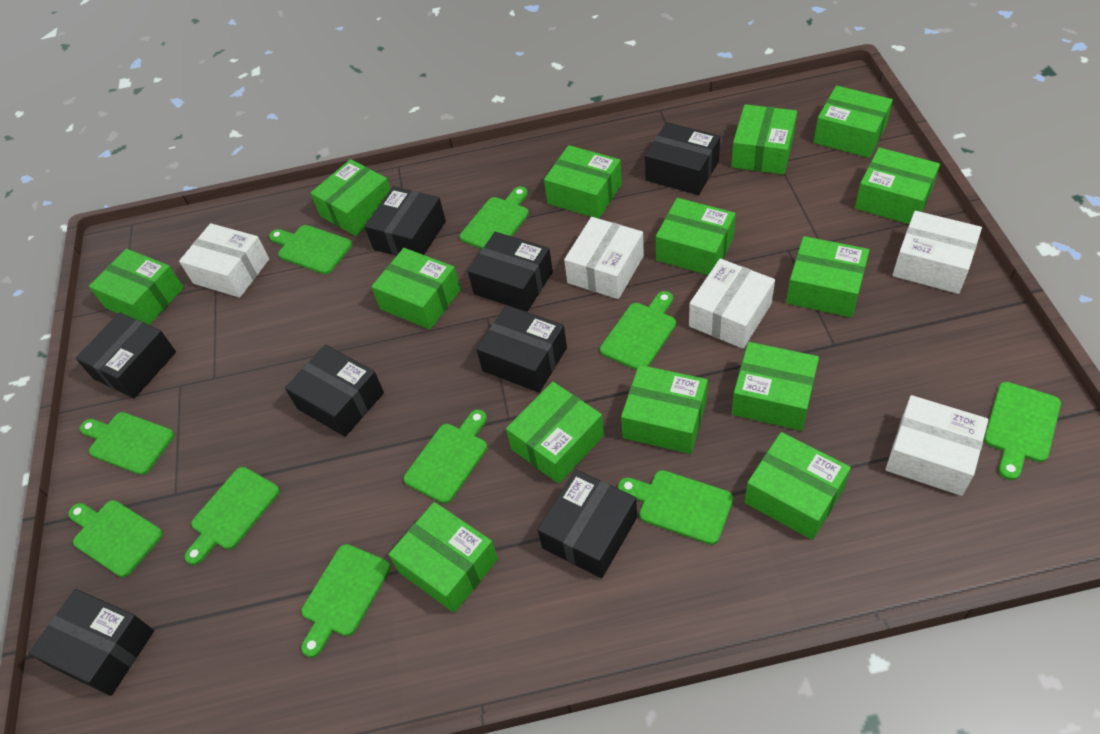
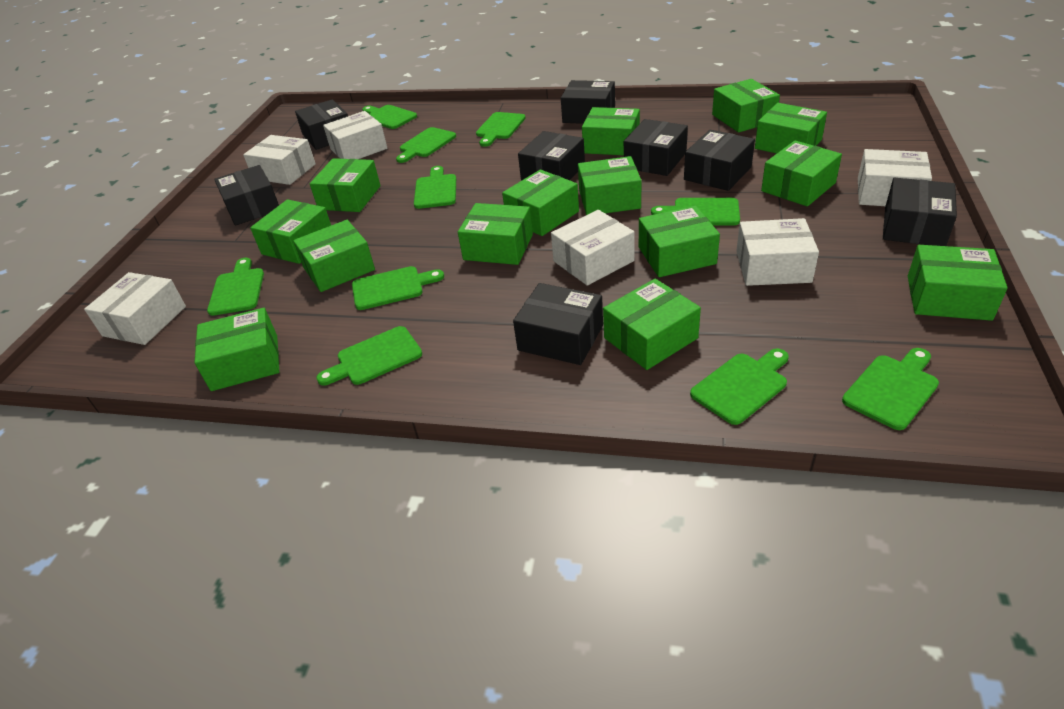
white box: 5 -> 6

